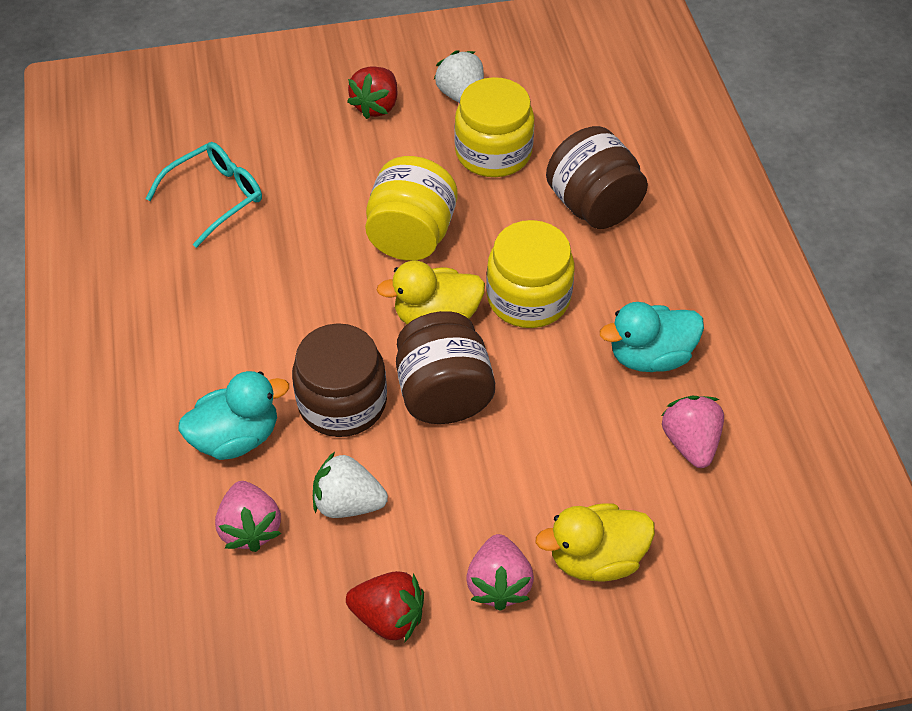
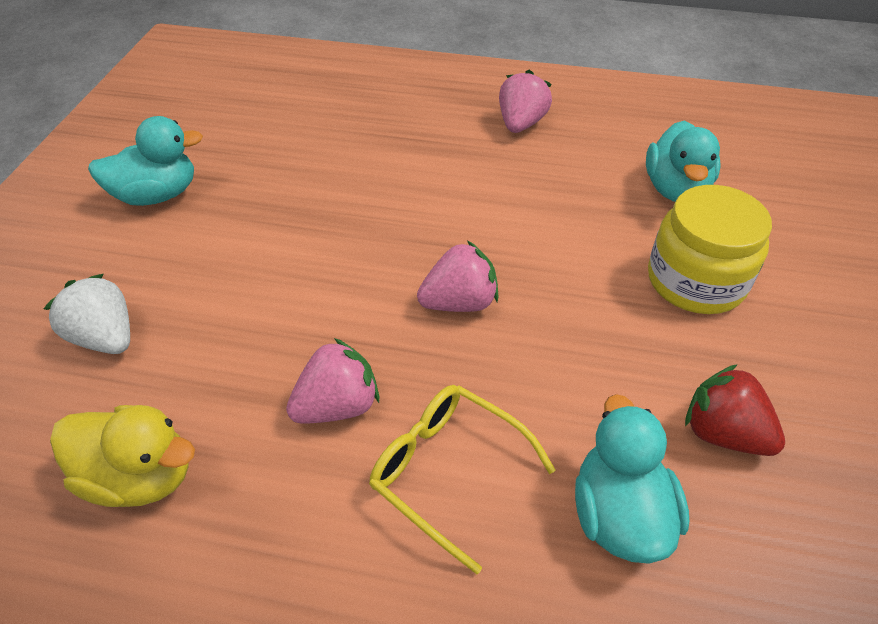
brown jar: 3 -> 0
red strawberry: 2 -> 1
turquoise duck: 2 -> 3
turquoise glasses: 1 -> 0
white strawberry: 2 -> 1
yellow duck: 2 -> 1
yellow glasses: 0 -> 1
yellow jar: 3 -> 1

